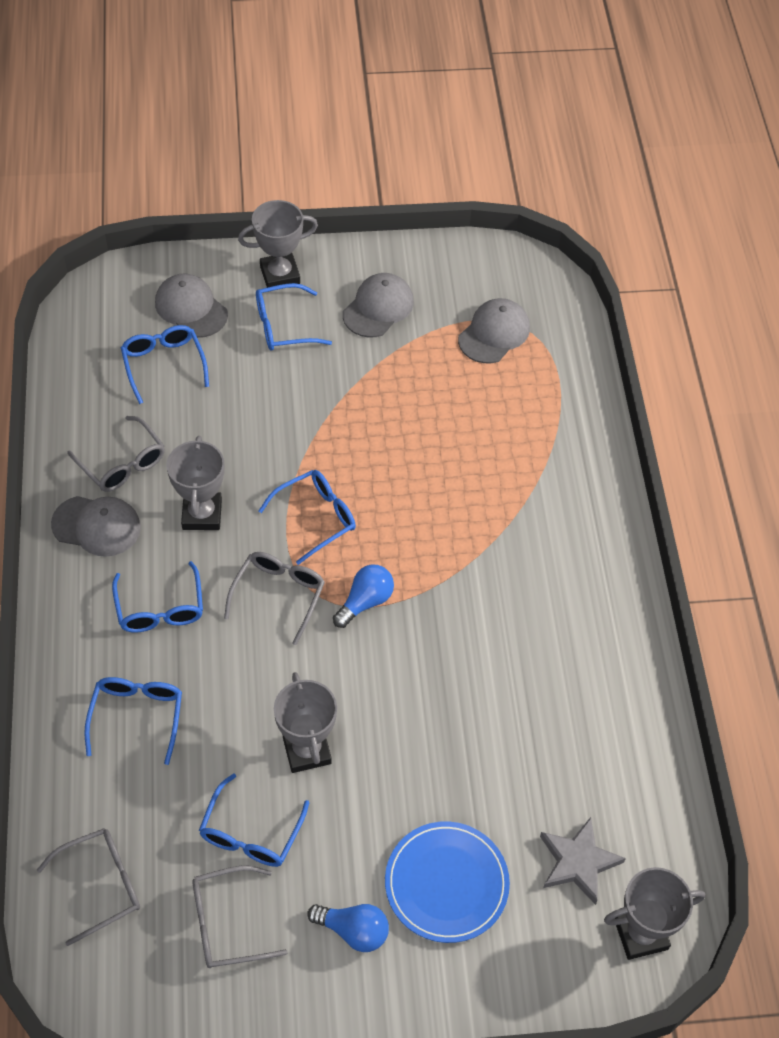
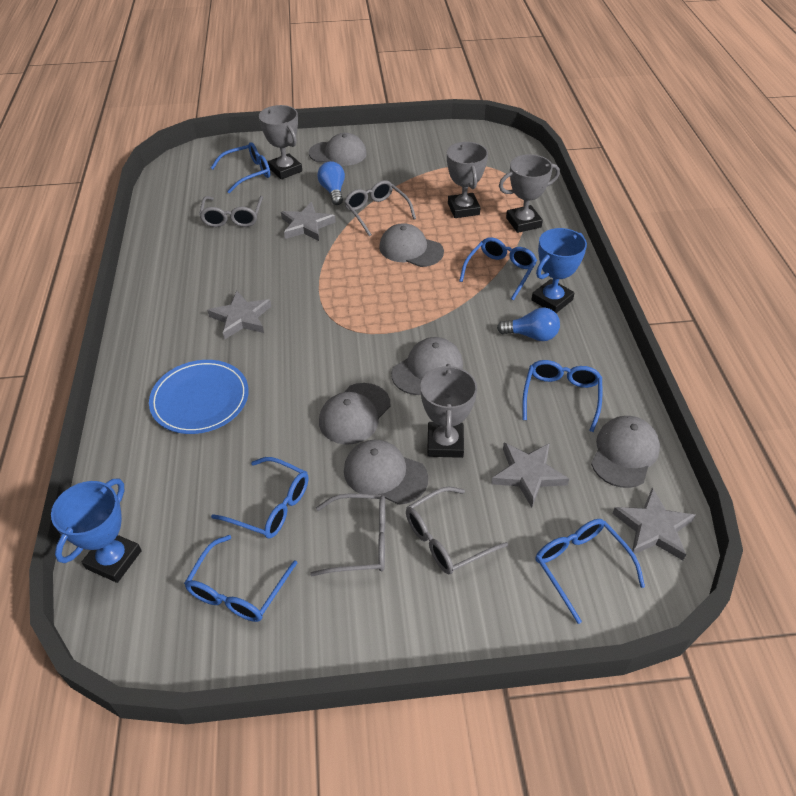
blue trophy: 0 -> 2
grey cap: 4 -> 6
grey star: 1 -> 4

